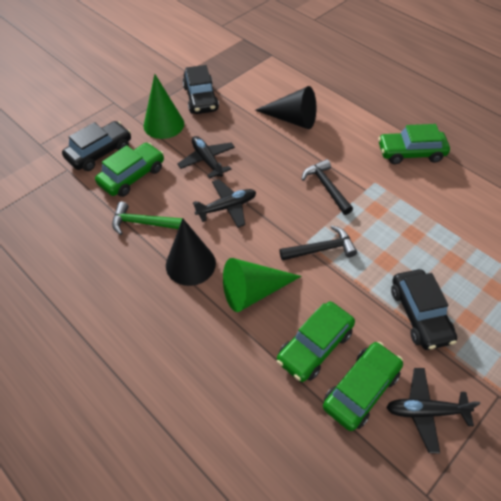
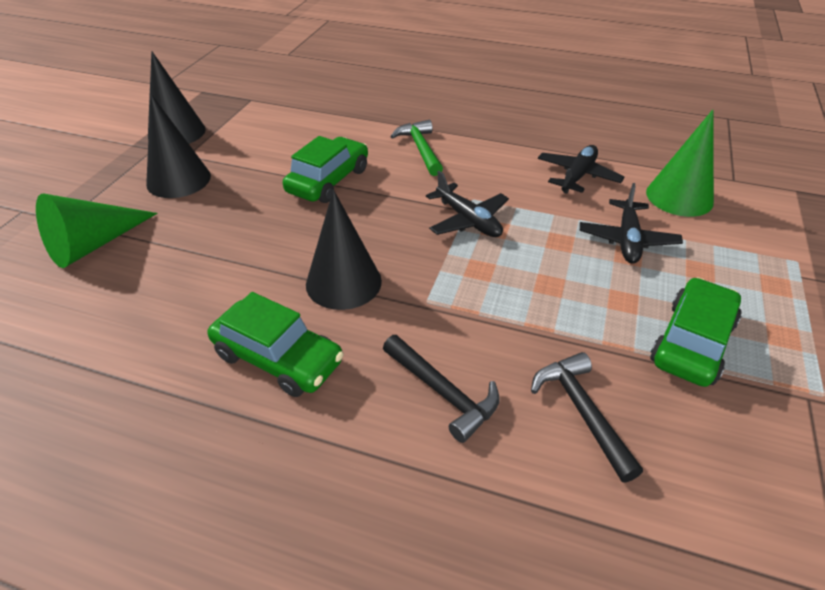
black car: 3 -> 0
black cone: 2 -> 3
green car: 4 -> 3

